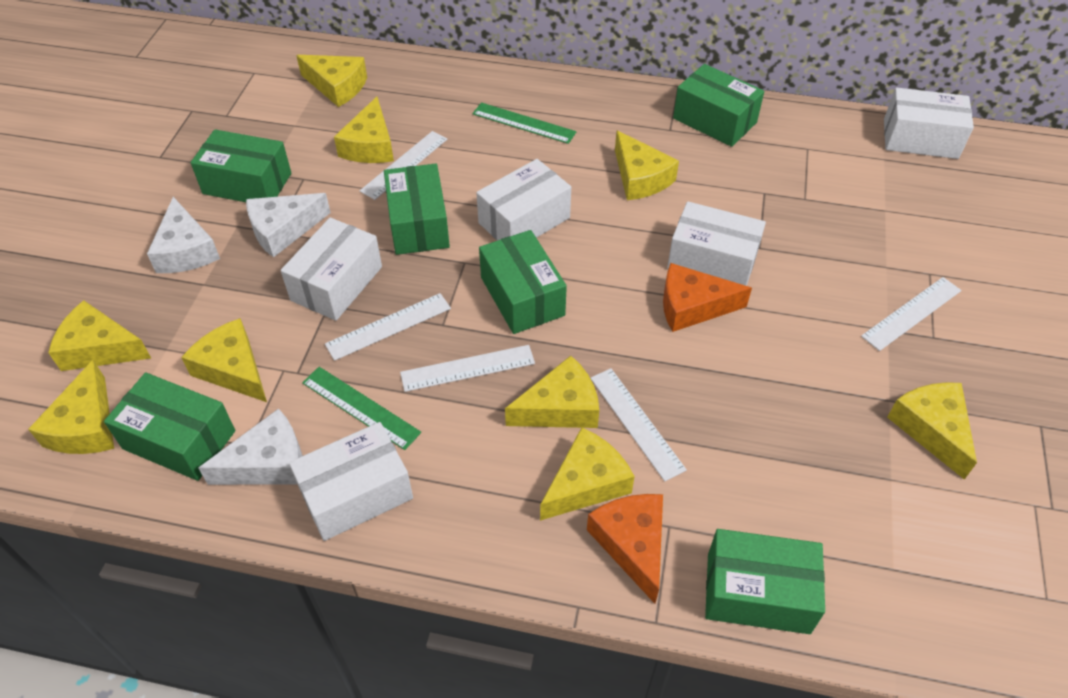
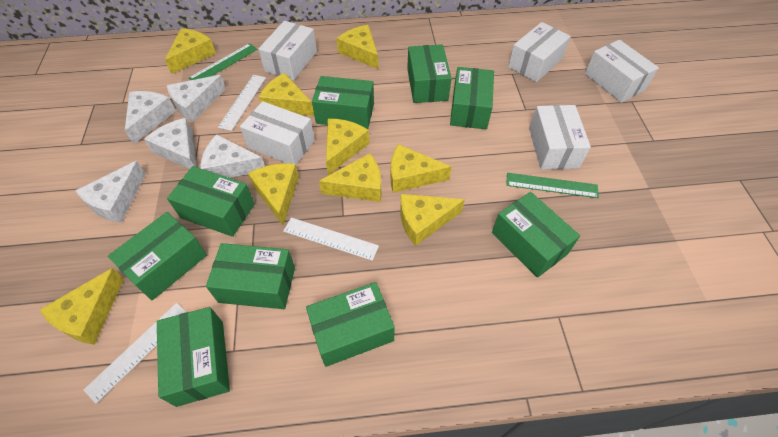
green box: 6 -> 9
orange cheese: 2 -> 0
white cheese: 3 -> 5
white ruler: 5 -> 3

